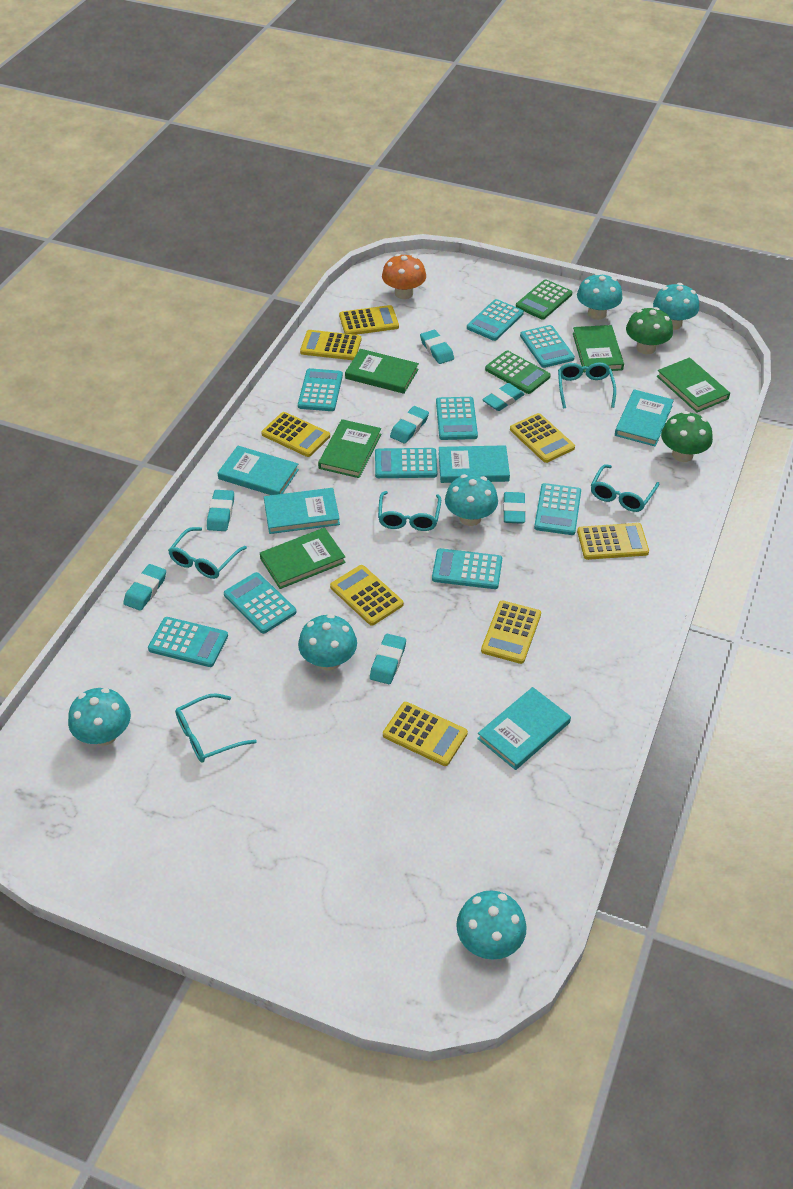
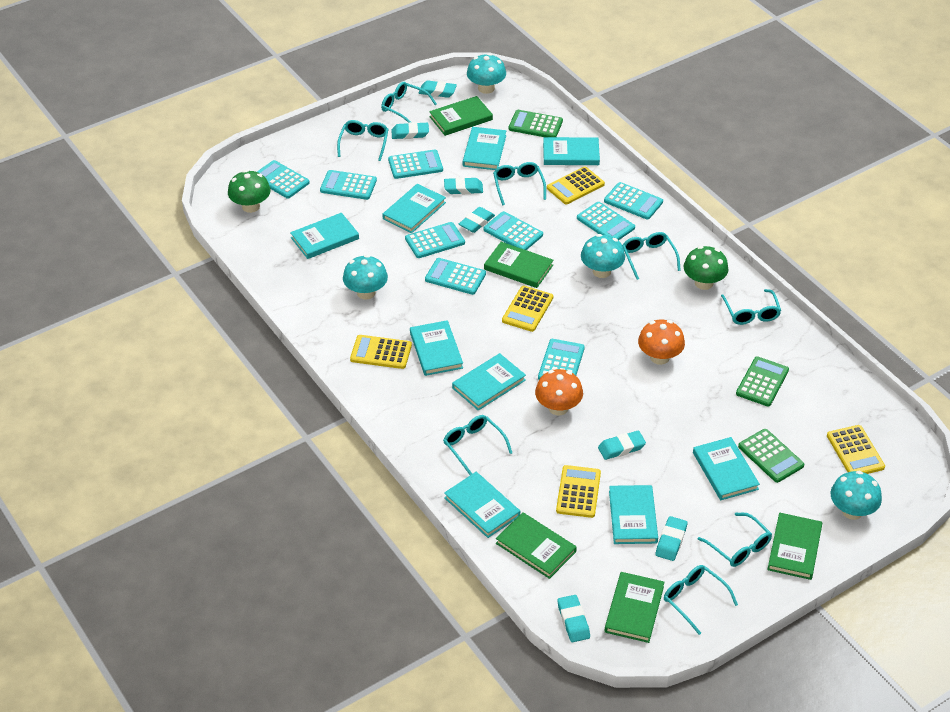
green calculator: 2 -> 3
orange mushroom: 1 -> 2
turquoise book: 5 -> 9
turquoise glasses: 5 -> 8
turquoise mushroom: 6 -> 4
yellow calculator: 8 -> 5

